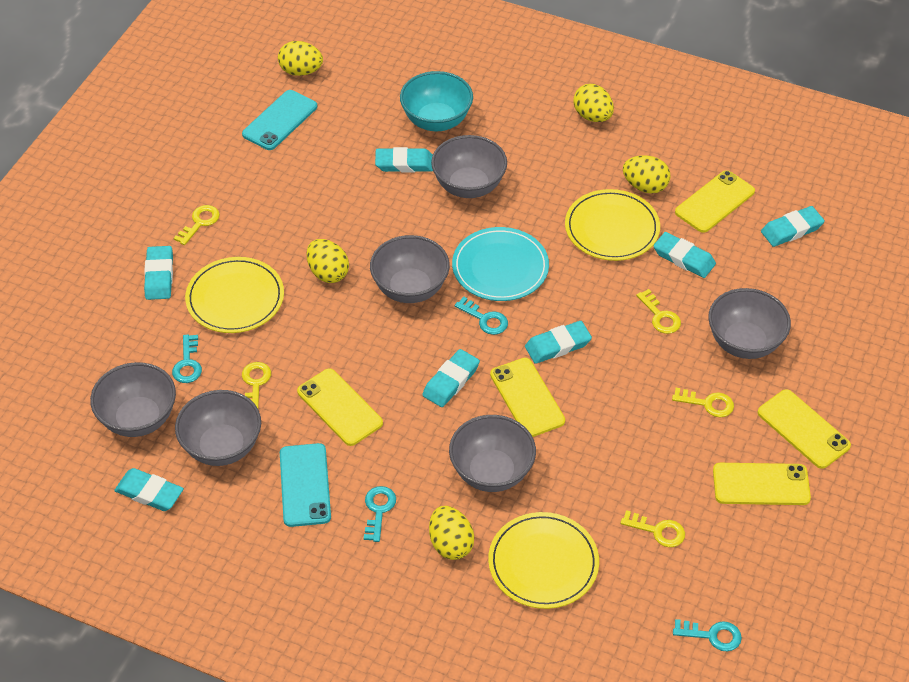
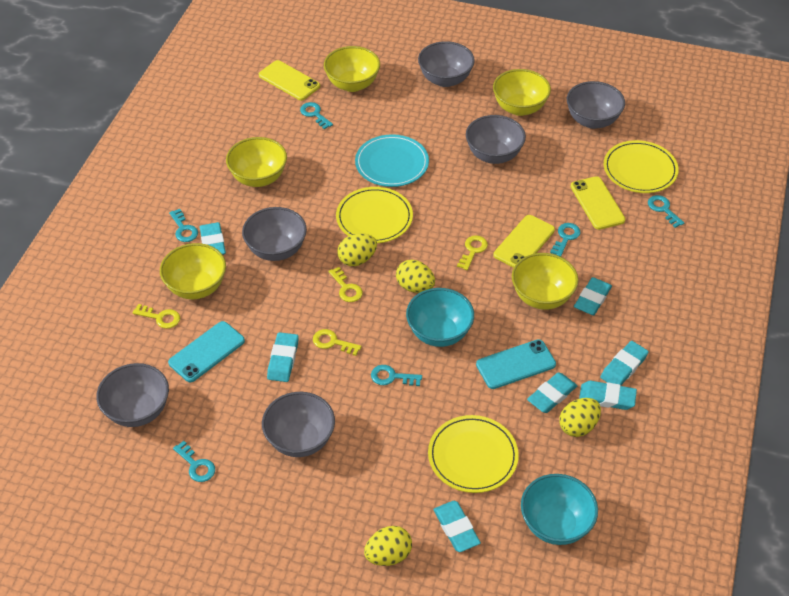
turquoise bowl: 1 -> 2
turquoise key: 4 -> 6
yellow bowl: 0 -> 5
yellow egg: 5 -> 4
yellow key: 5 -> 4
yellow phone: 5 -> 3

